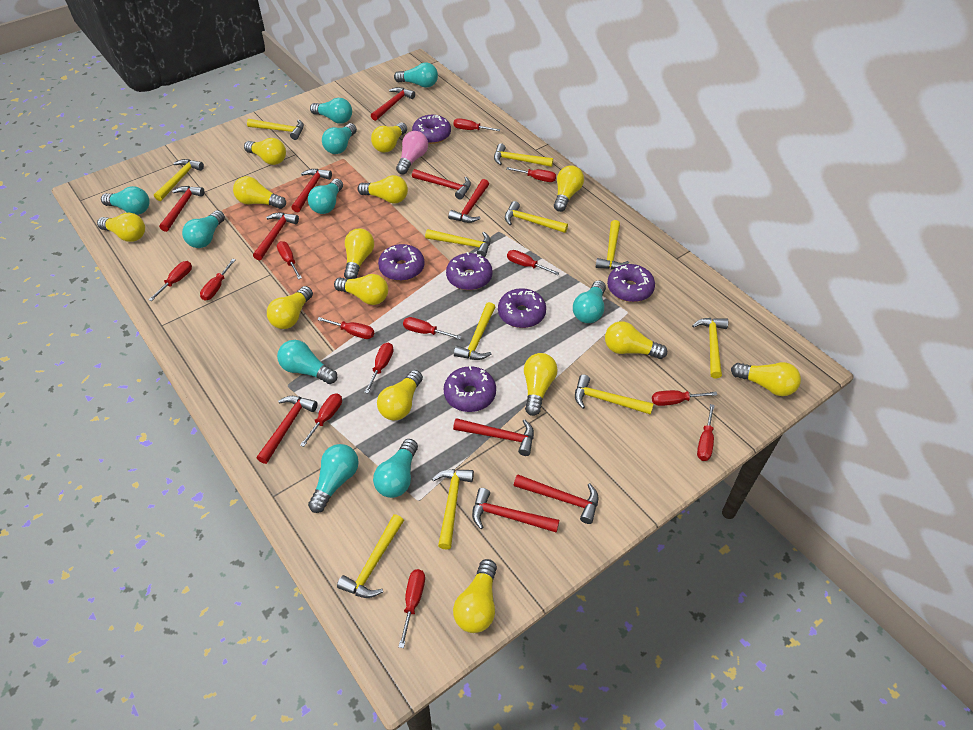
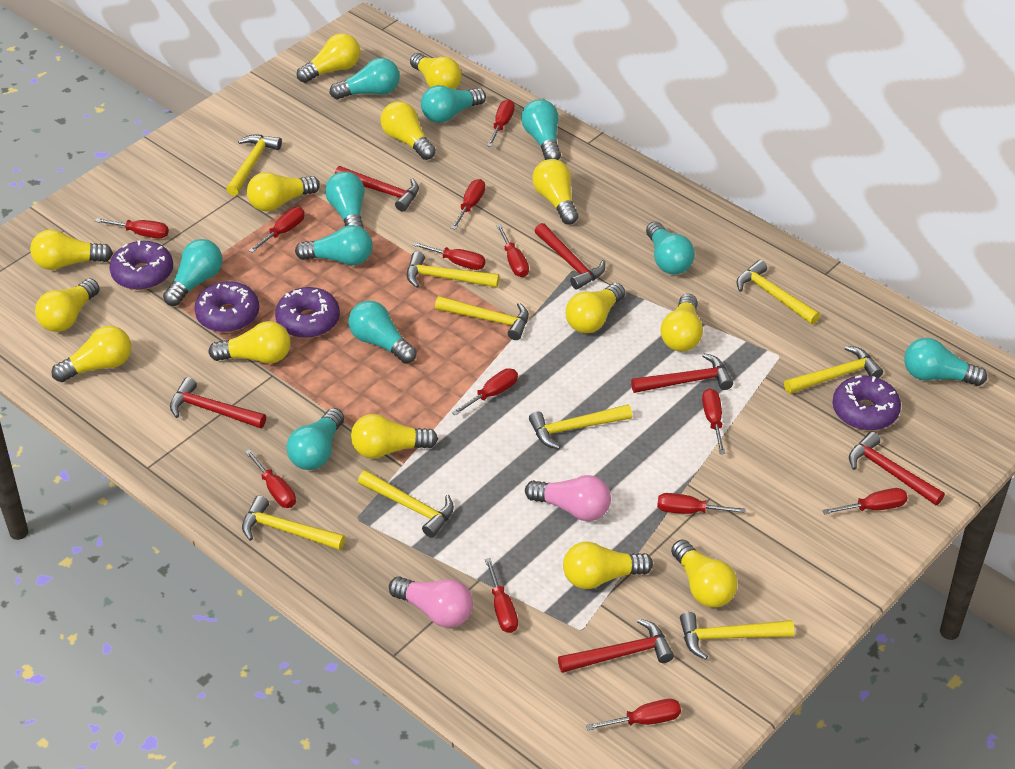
pink light bulb: 1 -> 2
purple donut: 6 -> 4
red hammer: 10 -> 6
yellow hammer: 11 -> 9

